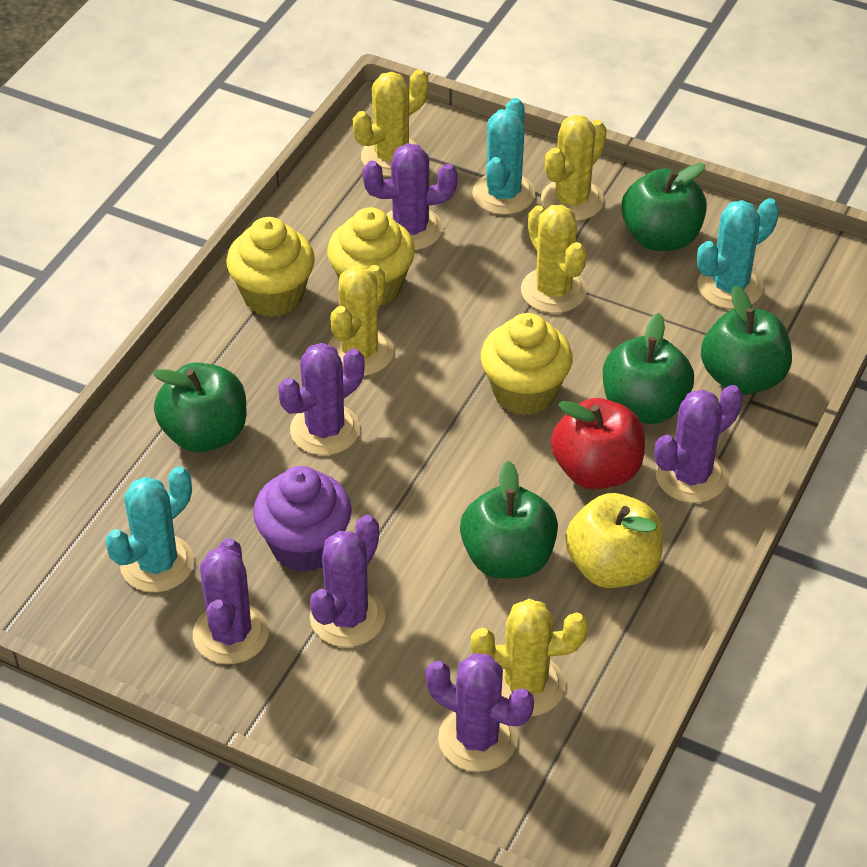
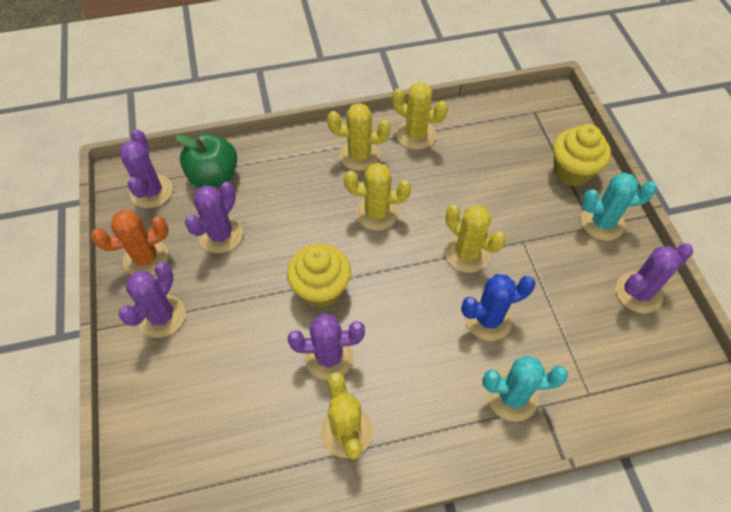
blue cactus: 0 -> 1
green apple: 5 -> 1
orange cactus: 0 -> 1
purple cactus: 6 -> 5
purple cupcake: 1 -> 0
red apple: 1 -> 0
turquoise cactus: 3 -> 2
yellow apple: 1 -> 0
yellow cupcake: 3 -> 2

